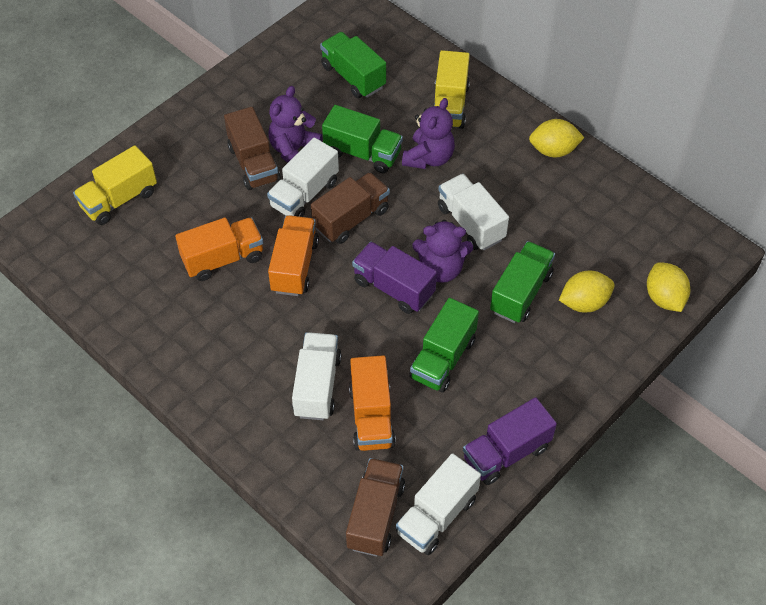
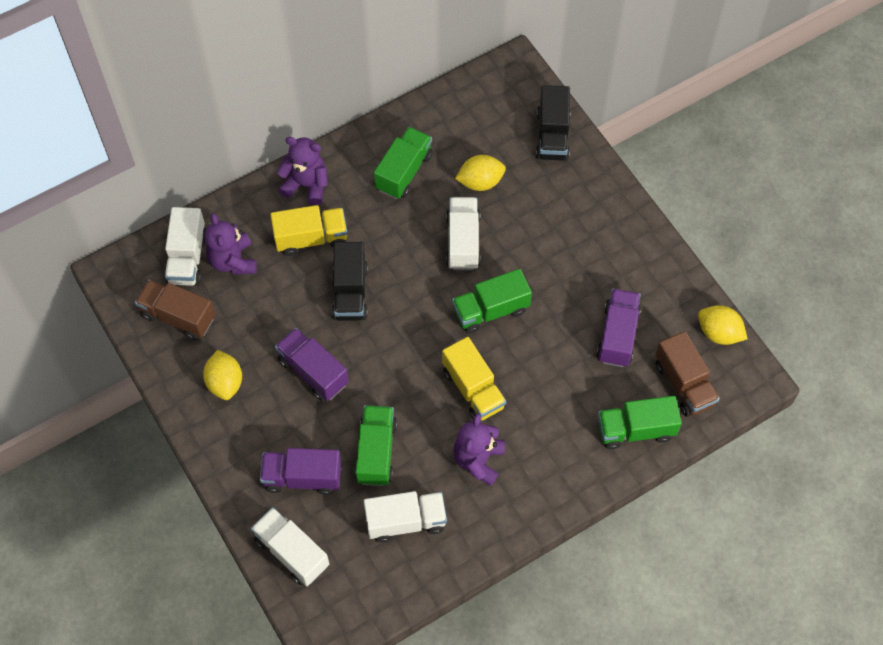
black truck: 0 -> 2
brown truck: 3 -> 2
orange truck: 3 -> 0
purple truck: 2 -> 3

